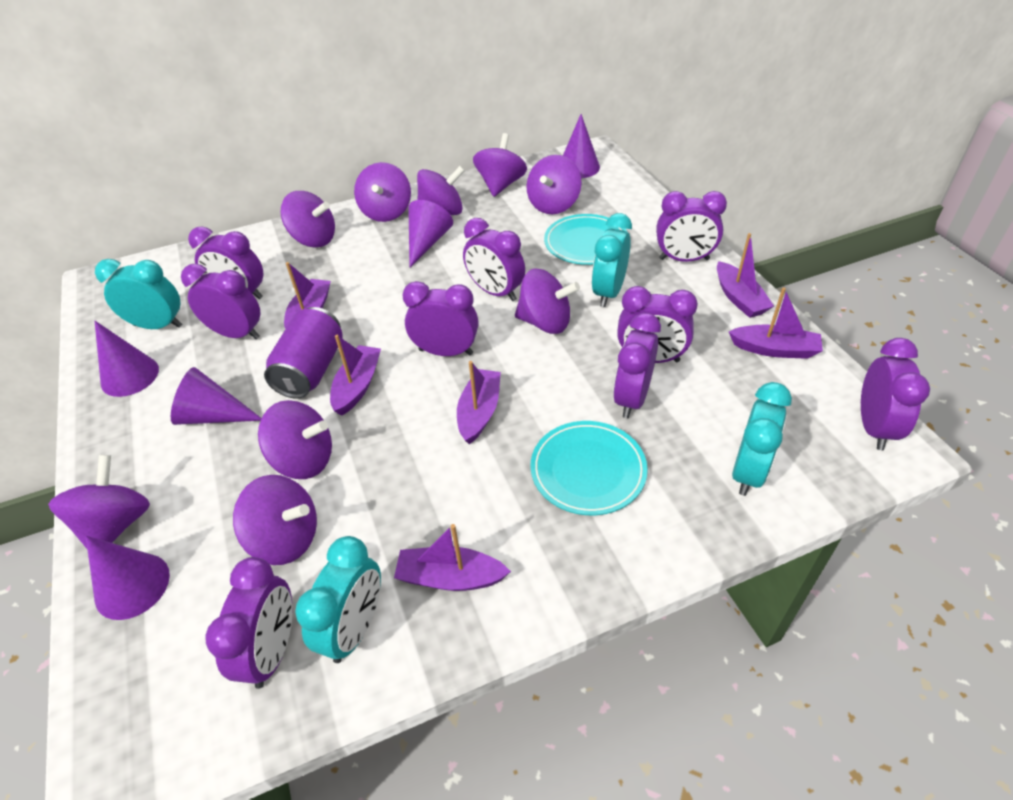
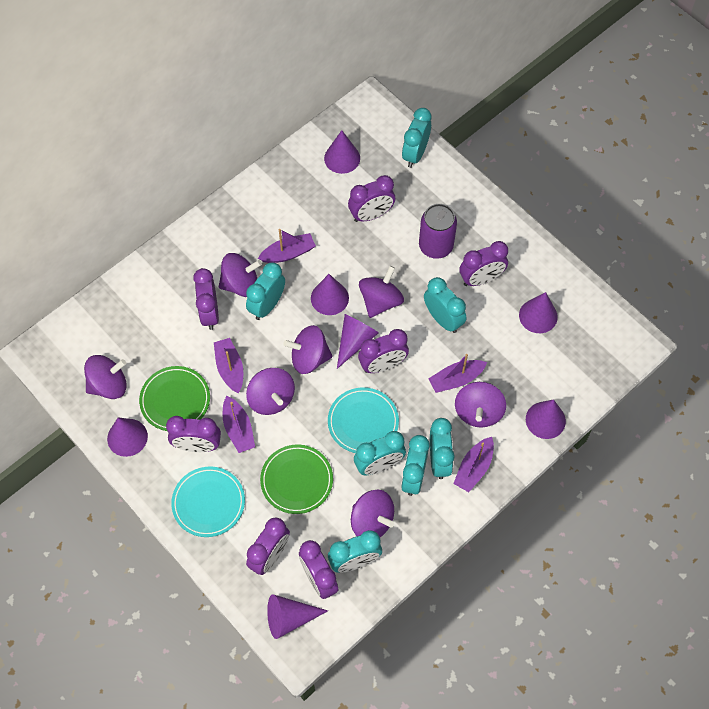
green plate: 0 -> 2
purple boat: 6 -> 5
purple clock: 9 -> 7
purple cone: 5 -> 7
purple spinning top: 9 -> 7
turquoise clock: 4 -> 7

